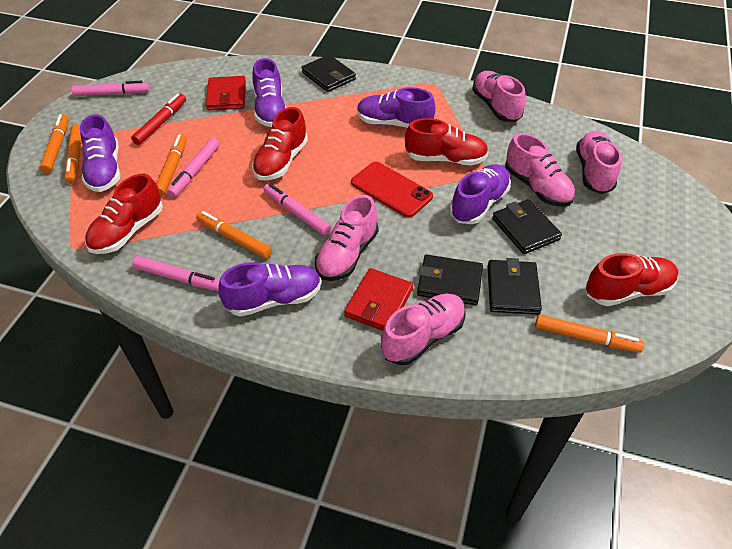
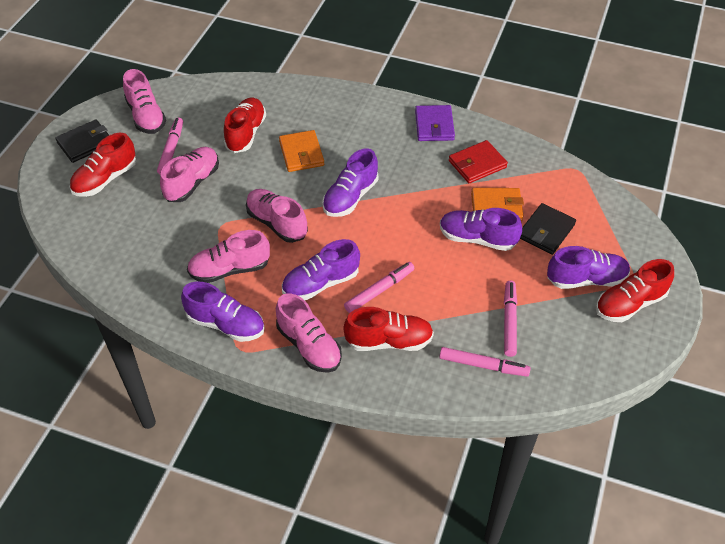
black wallet: 4 -> 2
orange marker: 5 -> 0
orange wallet: 0 -> 2
purple wallet: 0 -> 1
red marker: 1 -> 0
red phone: 1 -> 0
red wallet: 2 -> 1

